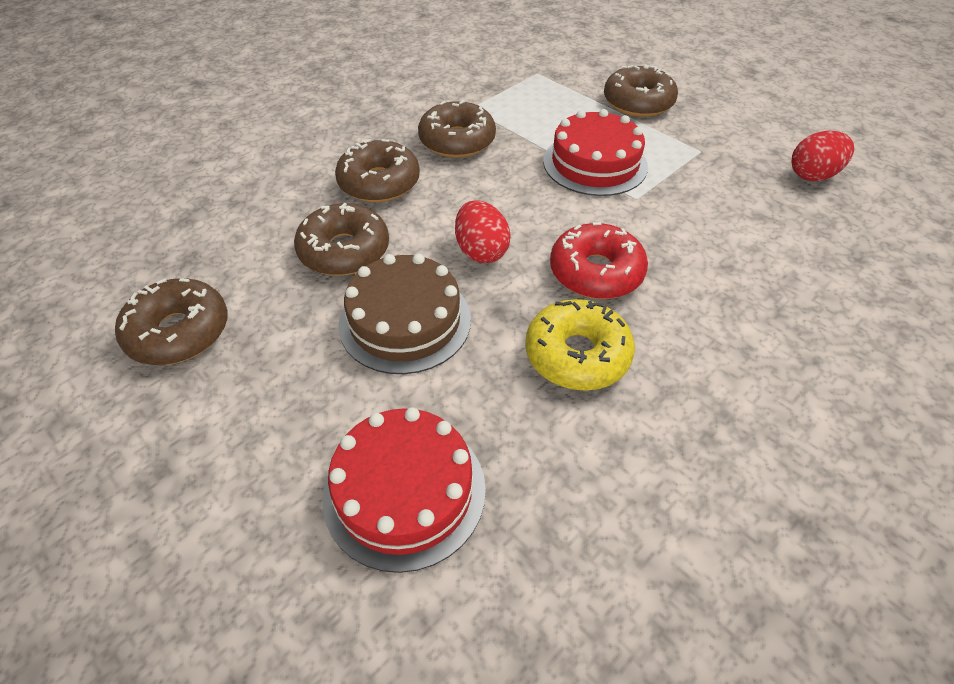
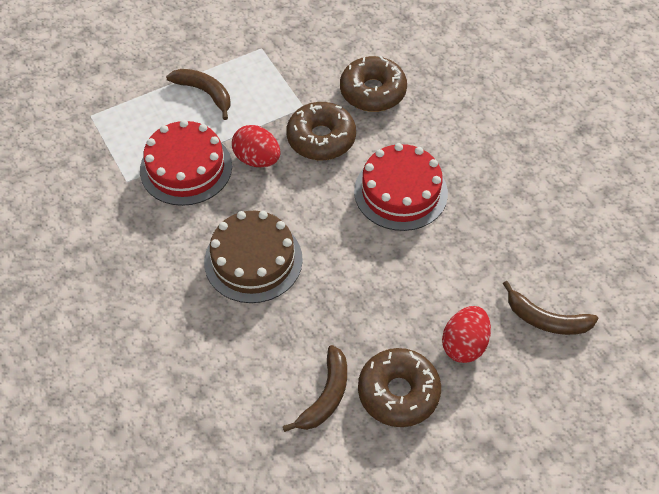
brown banana: 0 -> 3
brown donut: 5 -> 3
red donut: 1 -> 0
yellow donut: 1 -> 0

